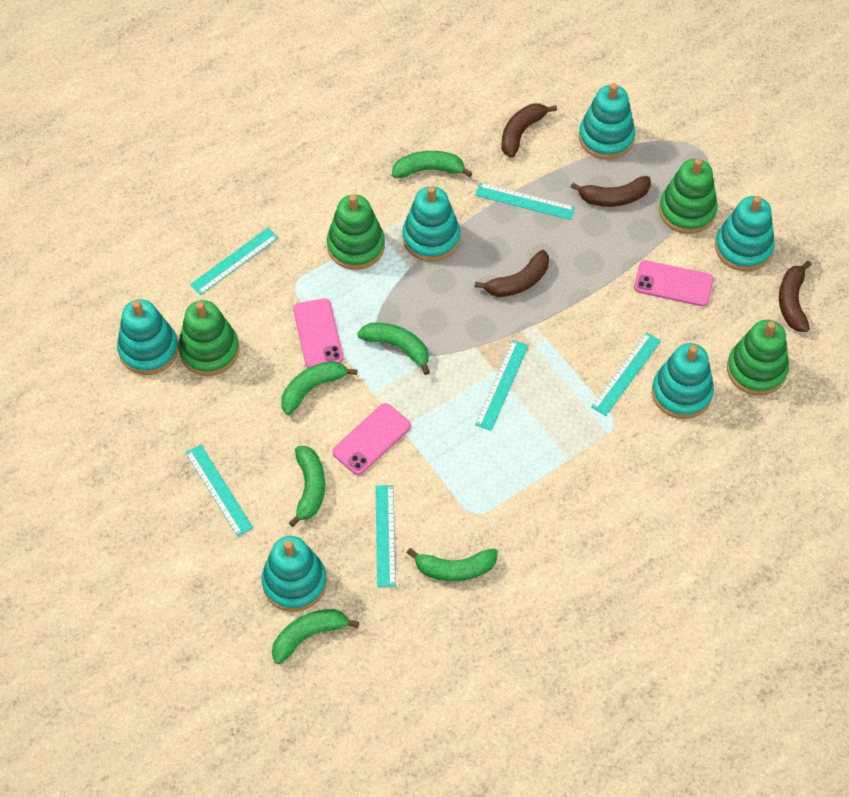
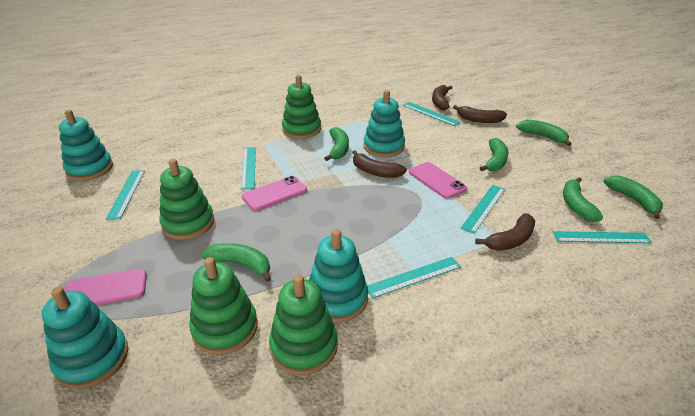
turquoise stacking toy: 6 -> 4

